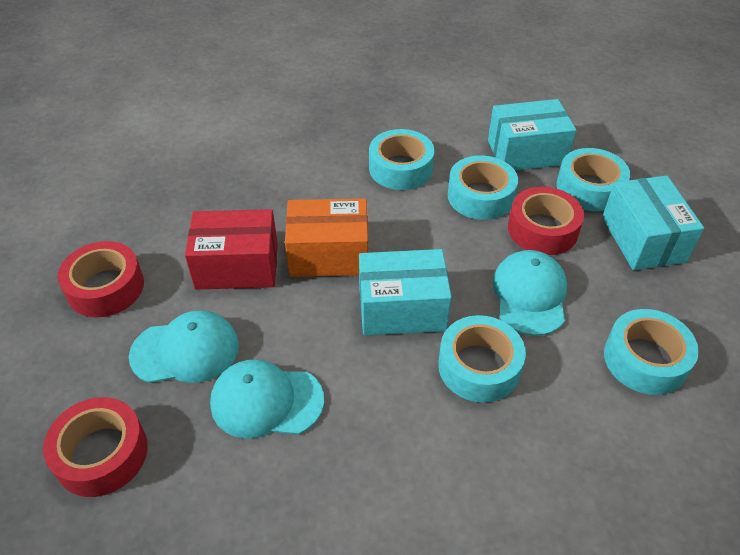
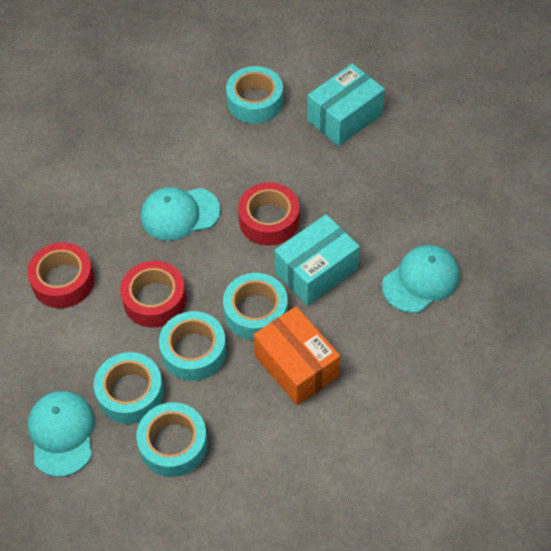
red box: 1 -> 0
turquoise box: 3 -> 2

